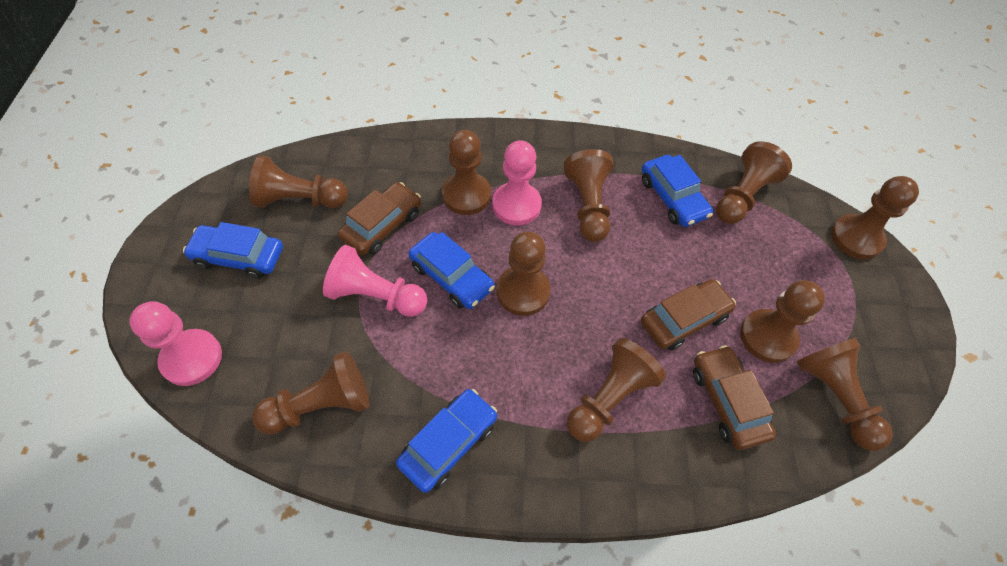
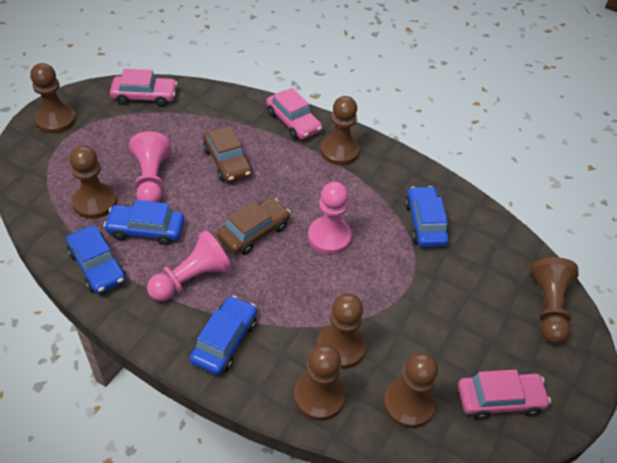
brown car: 3 -> 2
brown pawn: 10 -> 7
pink car: 0 -> 3

